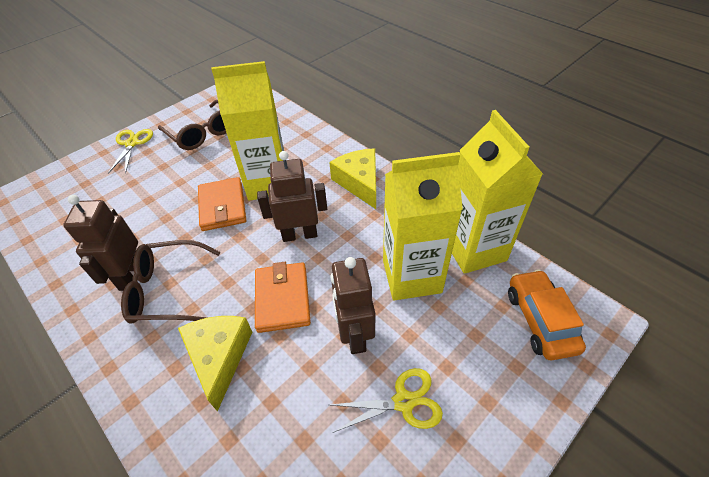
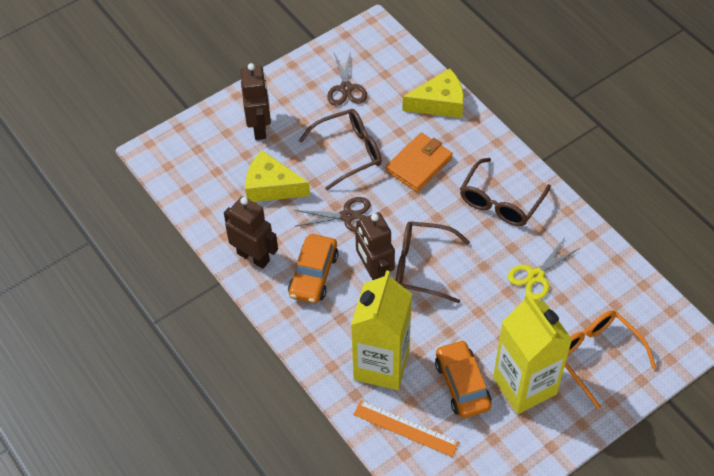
brown glasses: 2 -> 3
brown scissors: 0 -> 2
orange car: 1 -> 2
orange glasses: 0 -> 1
orange ruler: 0 -> 1
orange wallet: 2 -> 1
yellow carton: 3 -> 2
yellow scissors: 2 -> 1

